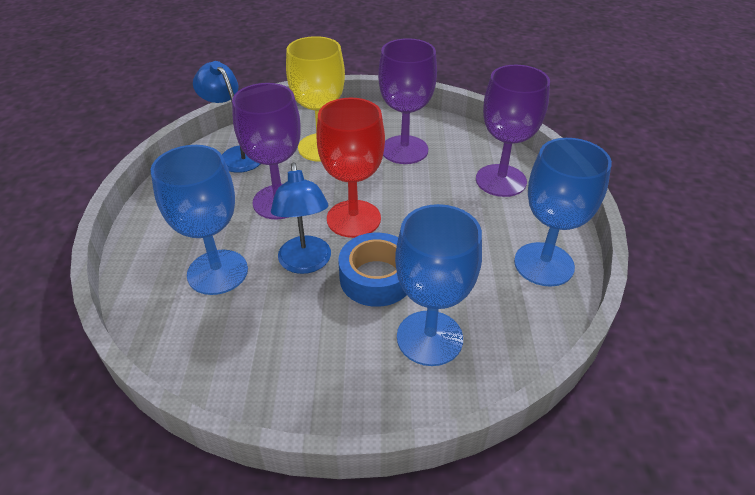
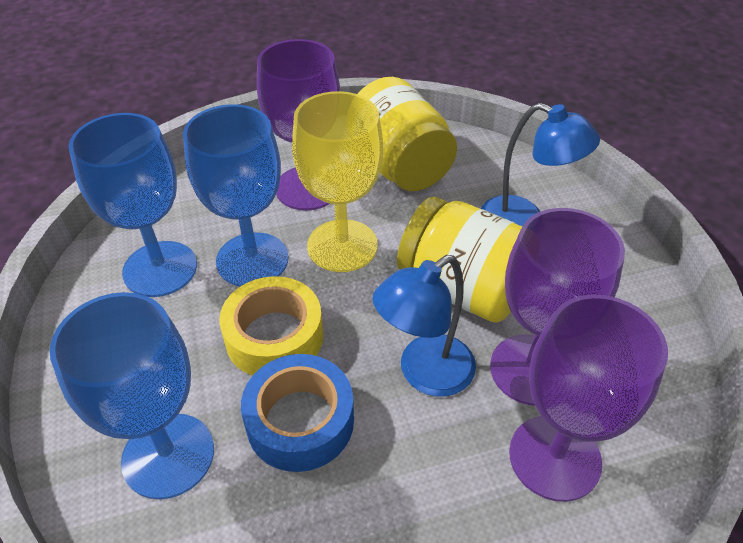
red goblet: 1 -> 0
yellow jar: 0 -> 2
yellow tape: 0 -> 1

